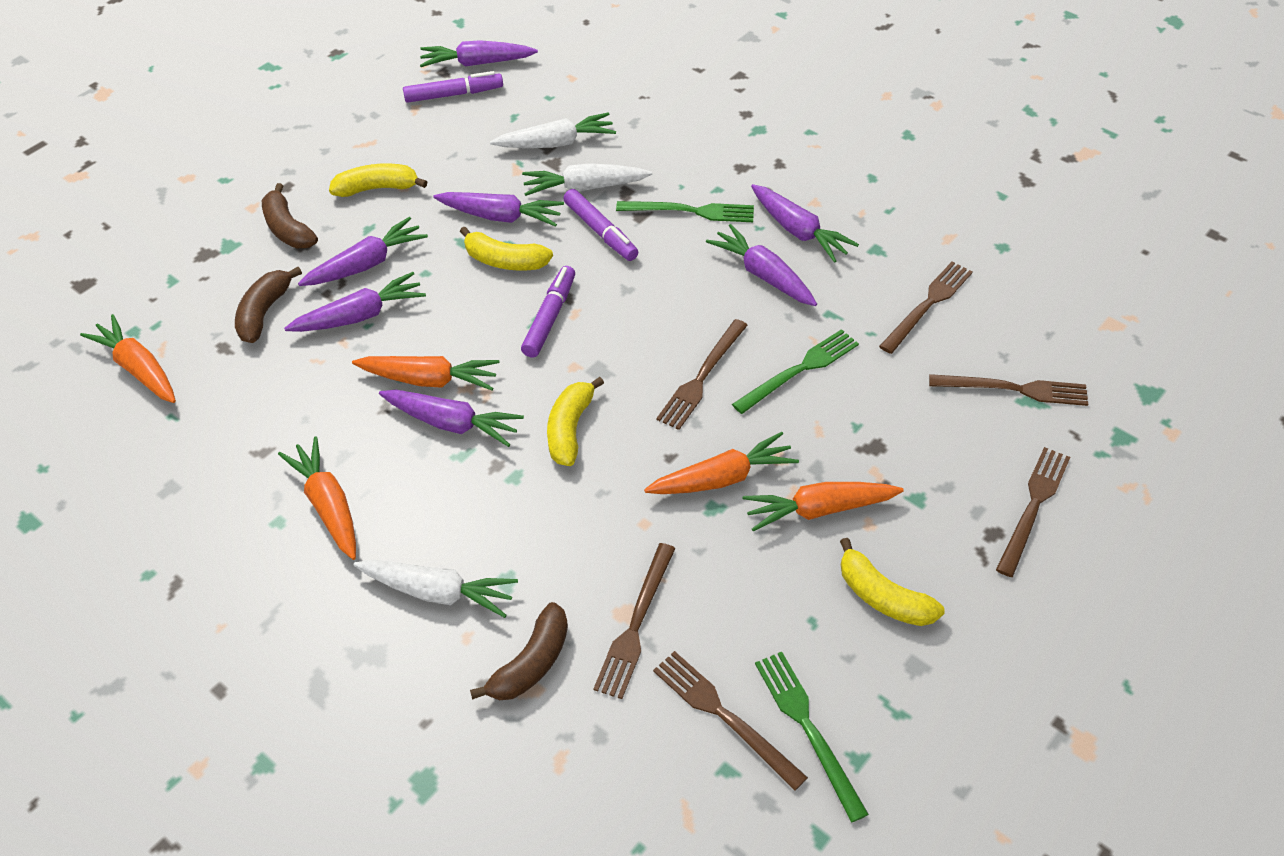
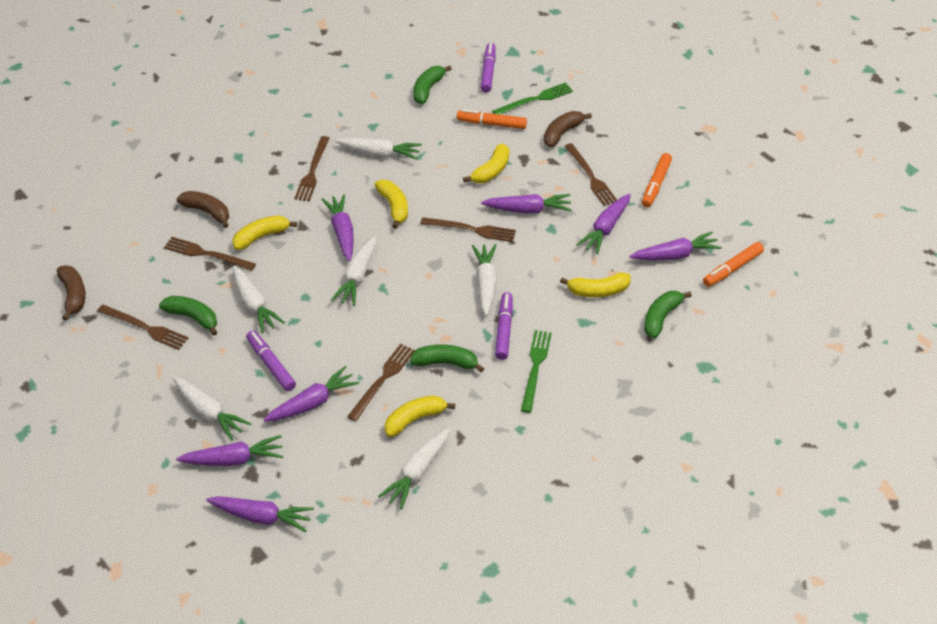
green banana: 0 -> 4
green fork: 3 -> 2
orange carrot: 5 -> 0
orange marker: 0 -> 3
white carrot: 3 -> 6
yellow banana: 4 -> 5

